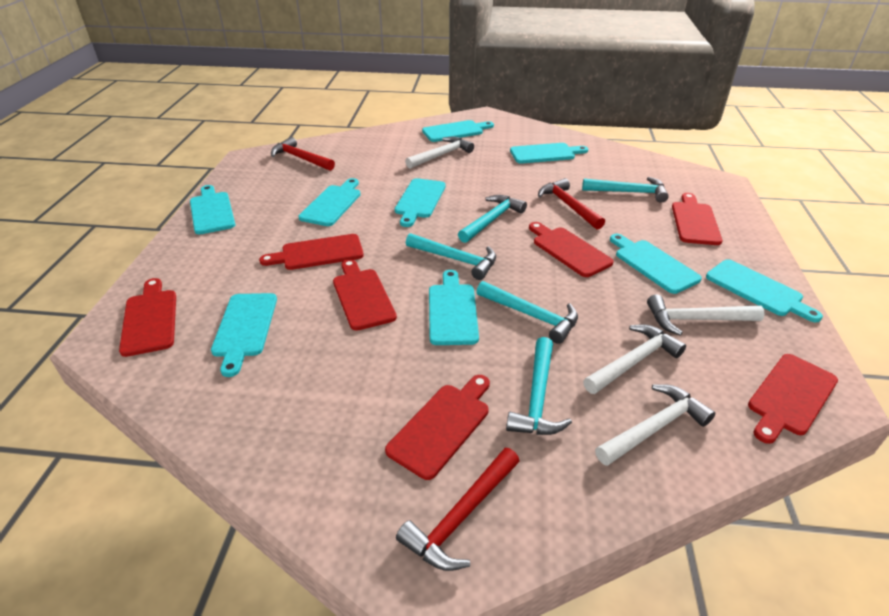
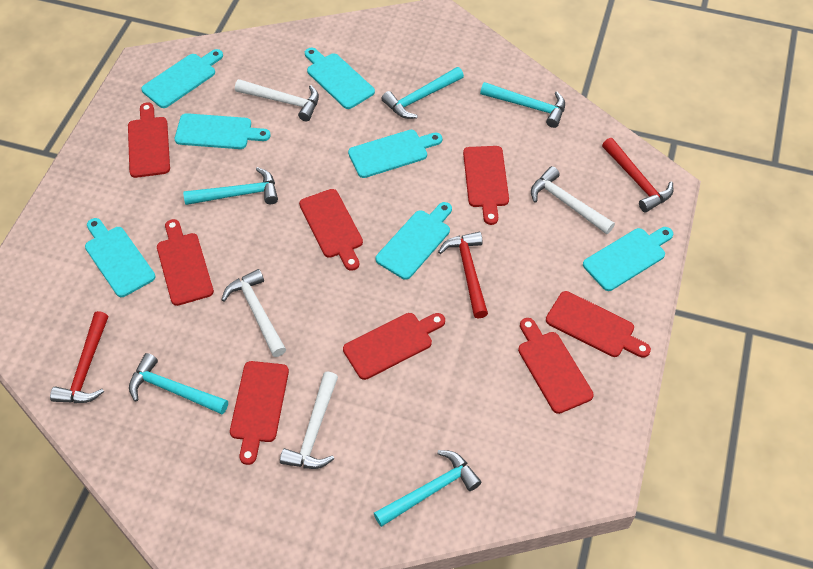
red cutting board: 7 -> 8
turquoise cutting board: 9 -> 7

